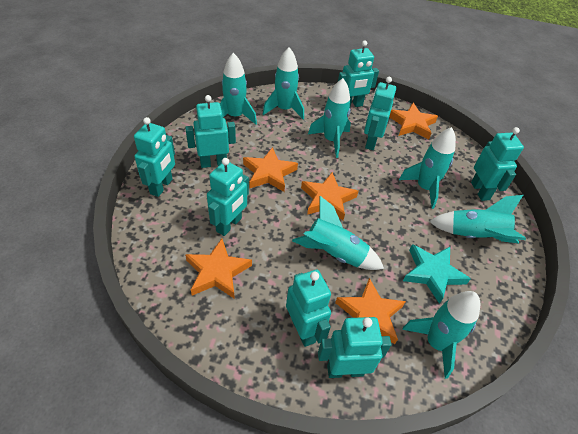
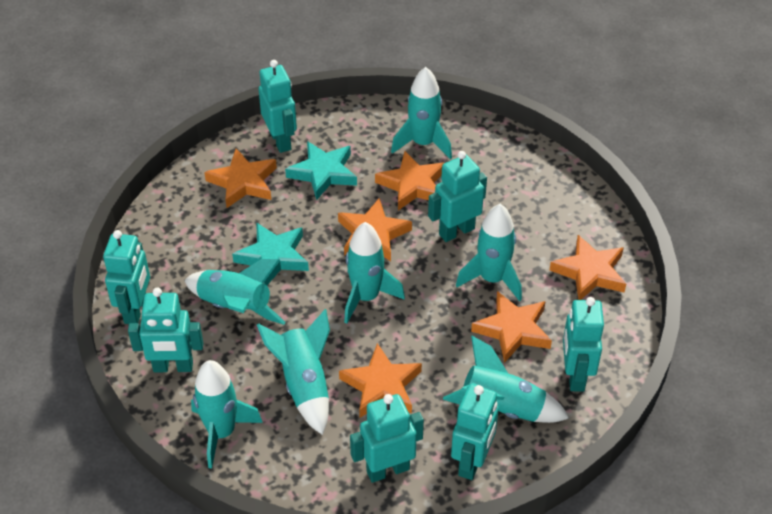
orange star: 5 -> 6
turquoise robot: 8 -> 7
turquoise star: 1 -> 2

